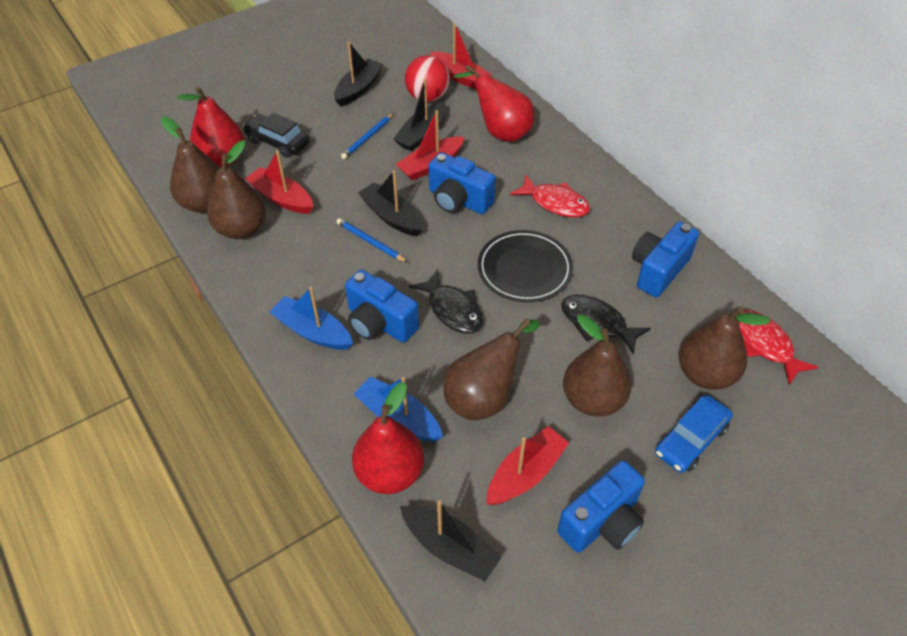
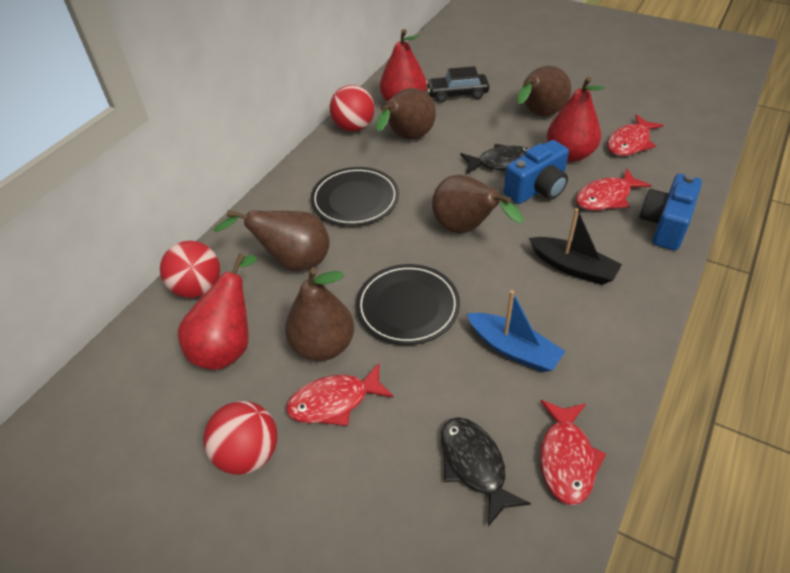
black boat: 4 -> 1
black plate: 1 -> 2
blue boat: 2 -> 1
blue camera: 4 -> 2
blue car: 1 -> 0
blue pencil: 2 -> 0
red ball: 1 -> 3
red boat: 4 -> 0
red fish: 2 -> 4

